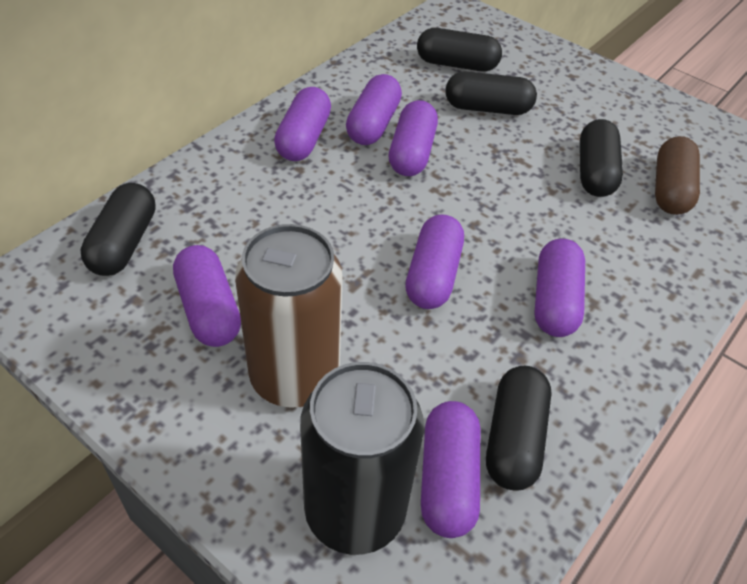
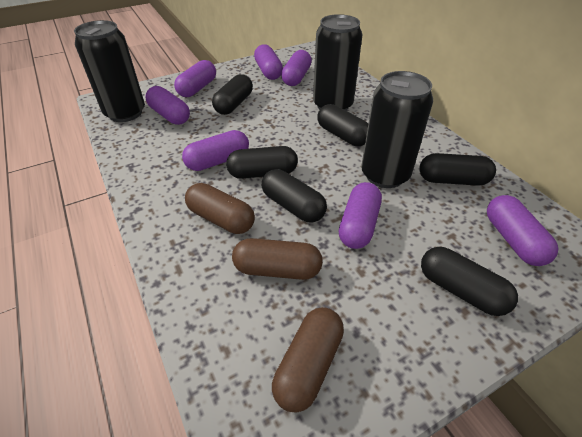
black can: 1 -> 3
black capsule: 5 -> 6
brown can: 1 -> 0
brown capsule: 1 -> 3

